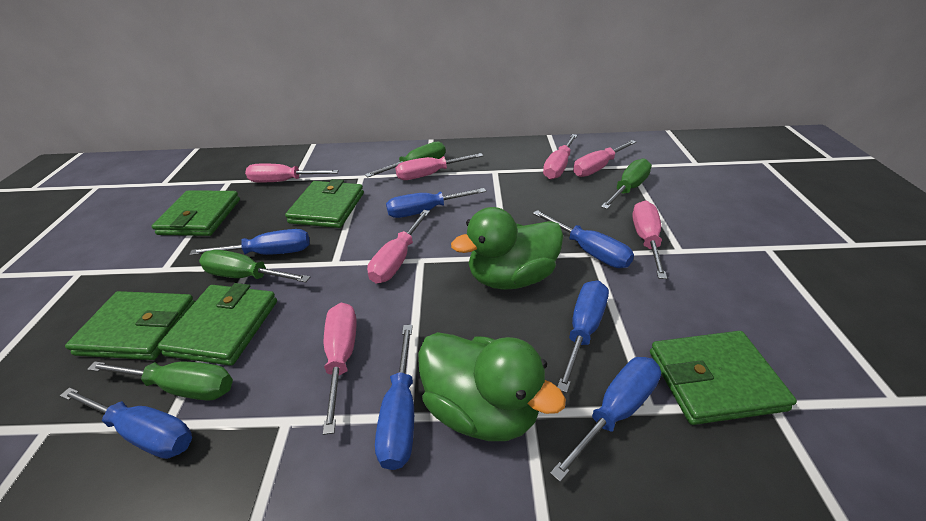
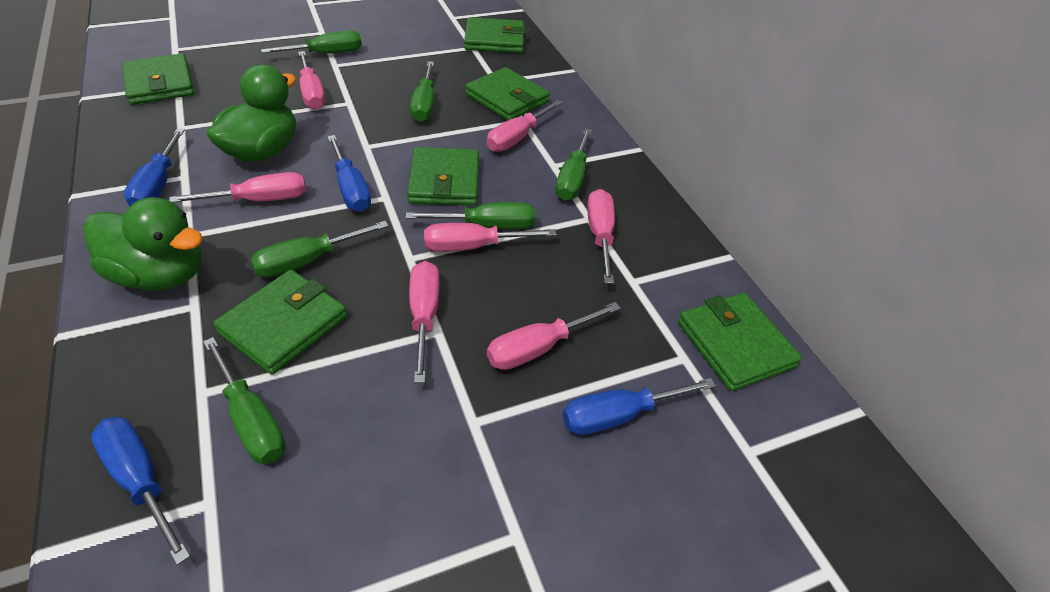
blue screwdriver: 7 -> 4
green screwdriver: 4 -> 6
green wallet: 5 -> 6

